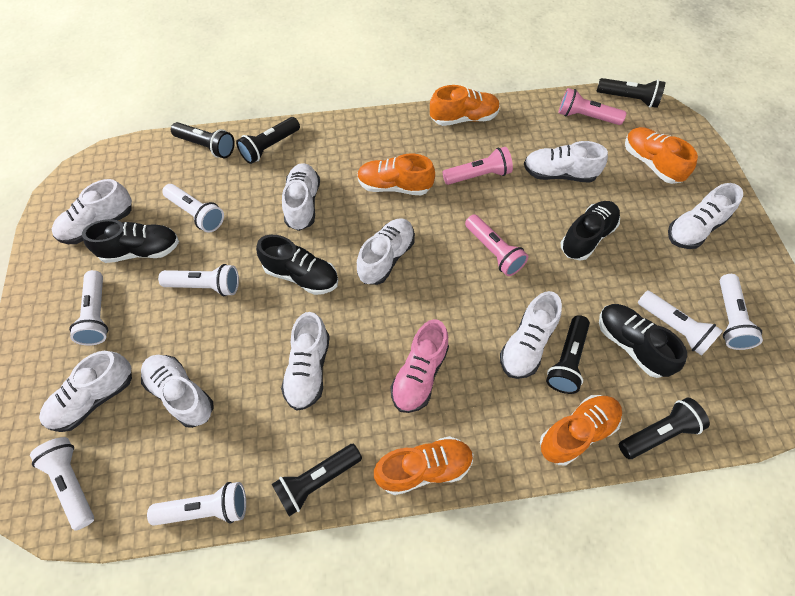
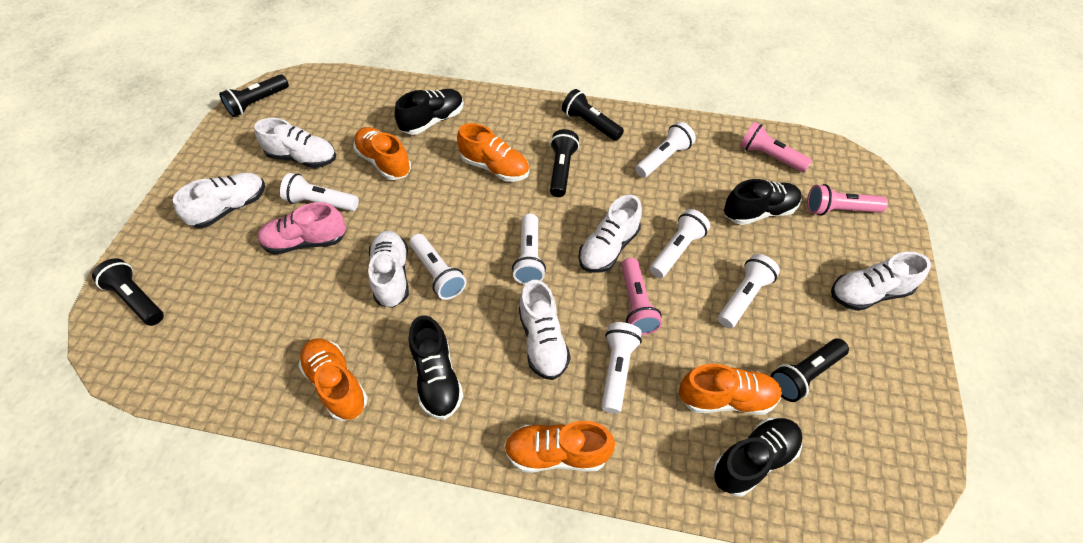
black flashlight: 6 -> 5
white shoe: 9 -> 6

